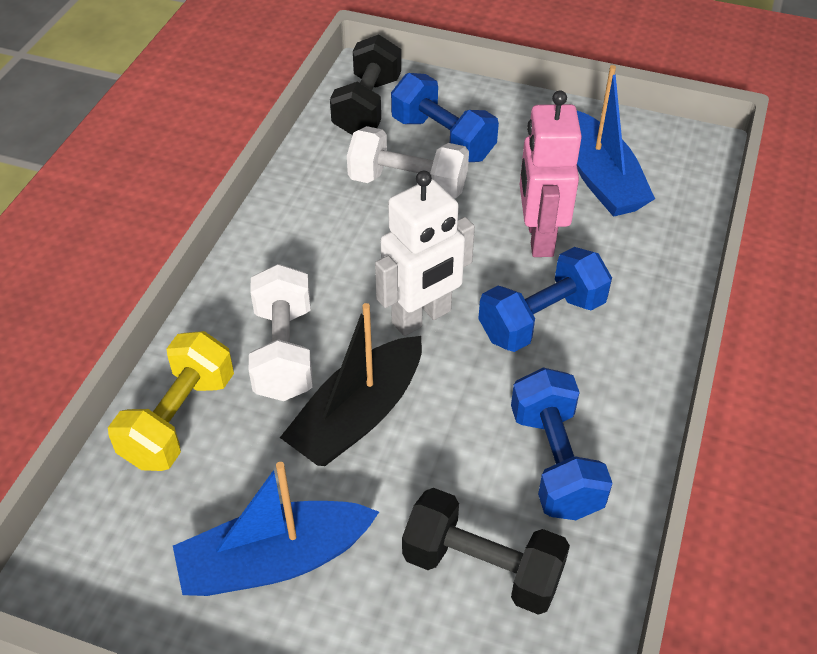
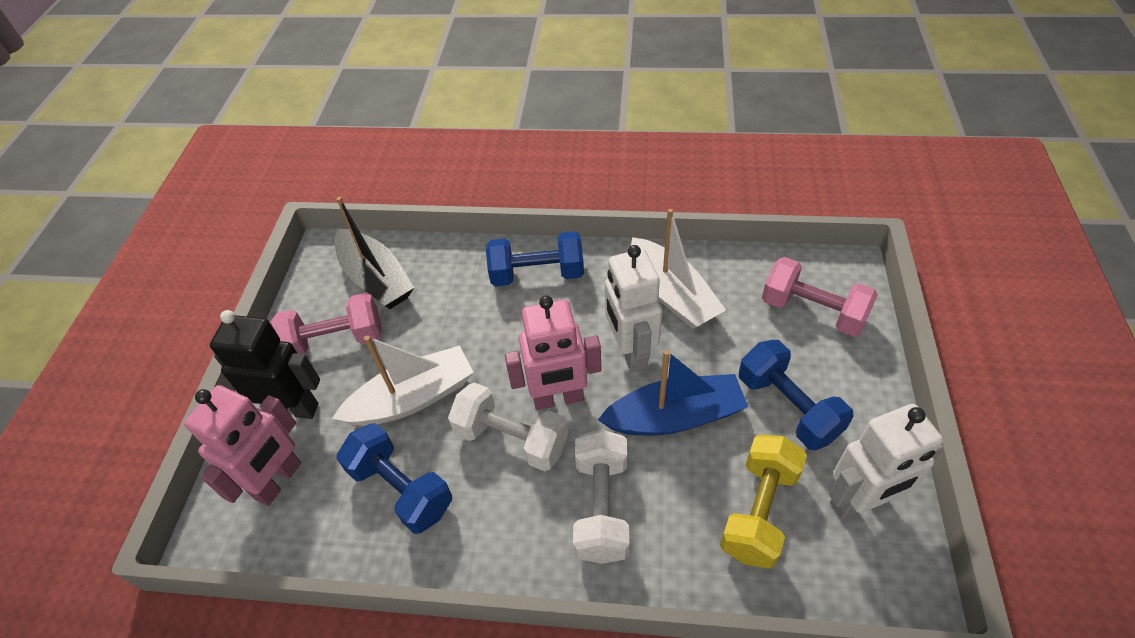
black dumbbell: 2 -> 0
black robot: 0 -> 1
blue boat: 2 -> 1
pink dumbbell: 0 -> 2
pink robot: 1 -> 2
white boat: 0 -> 2
white robot: 1 -> 2

